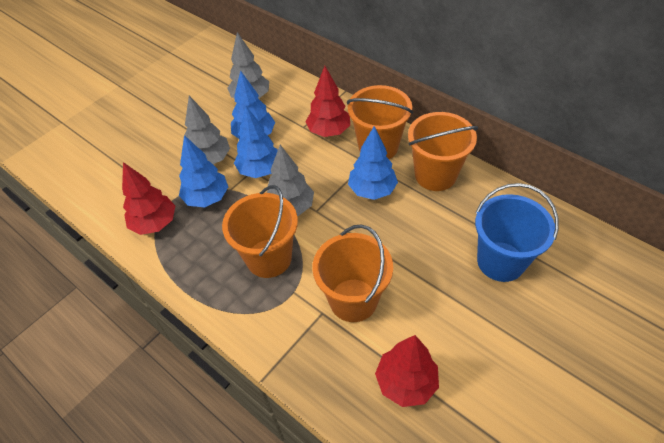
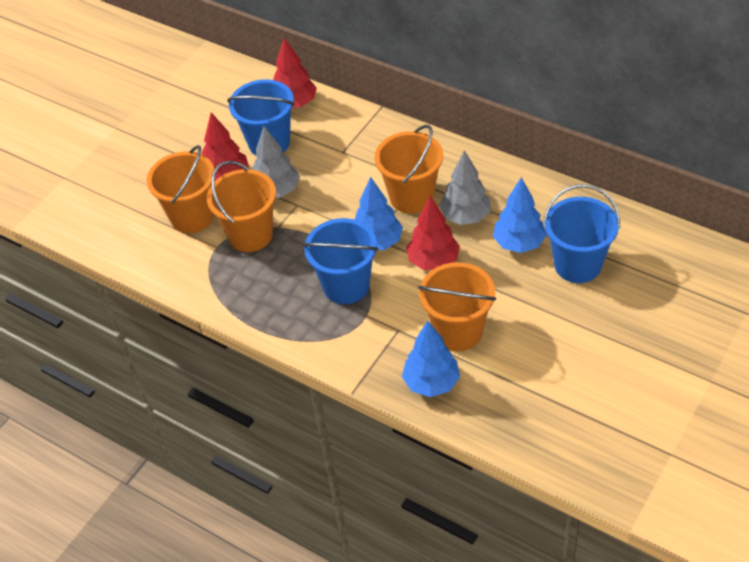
blue bucket: 1 -> 3
blue tree: 4 -> 3
grey tree: 3 -> 2

